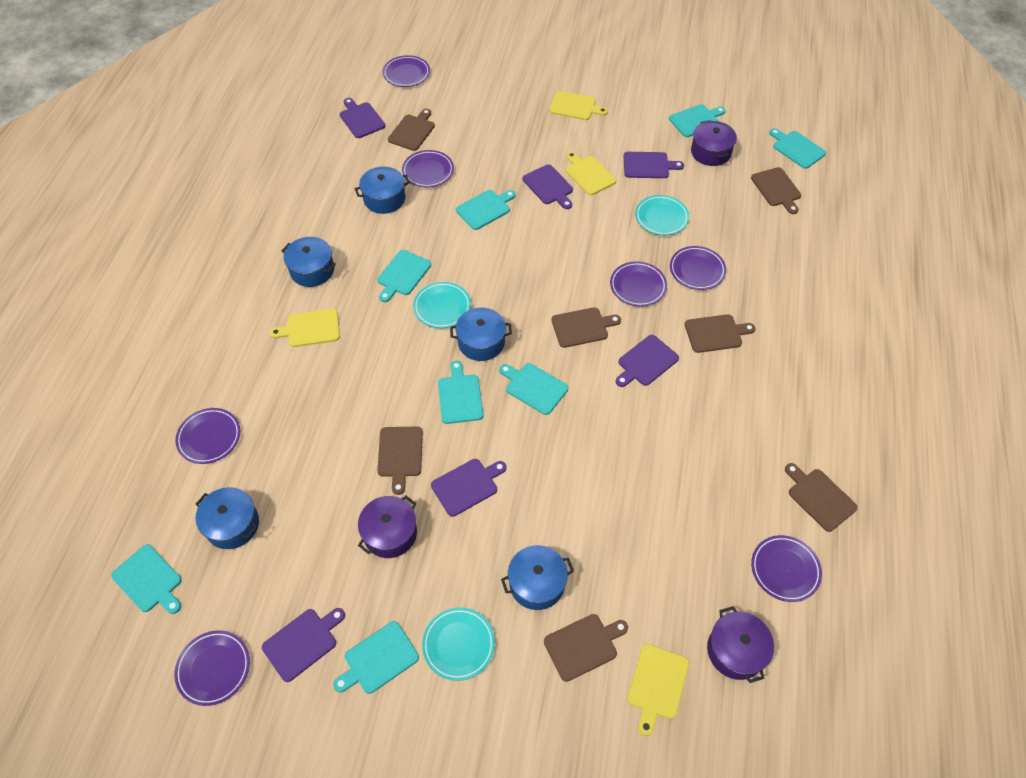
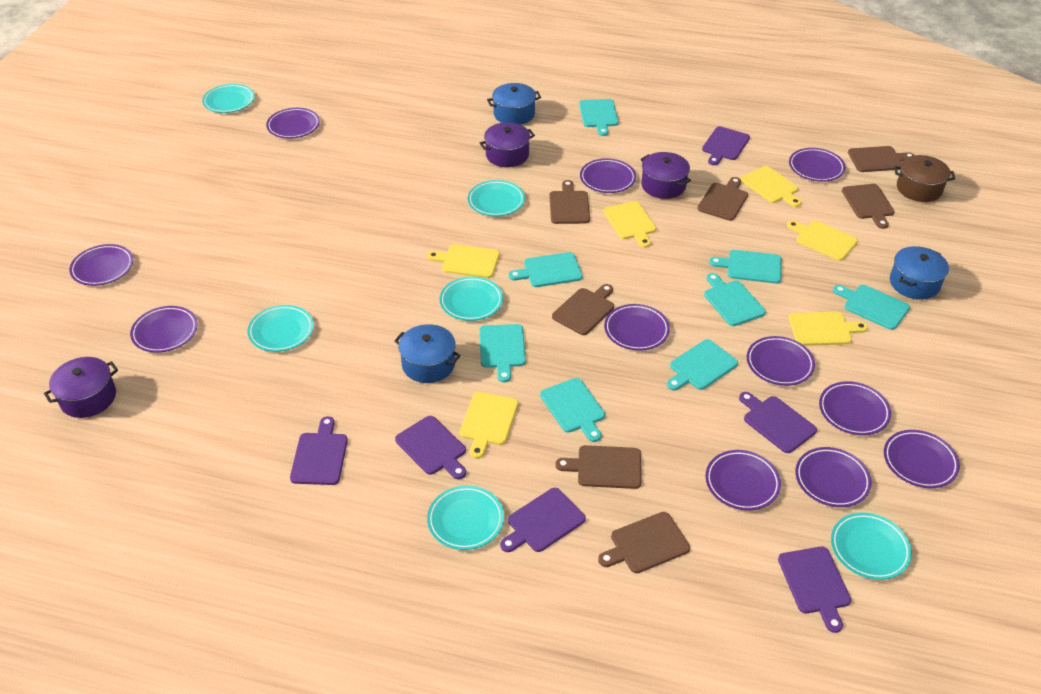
blue pot: 5 -> 3
brown pot: 0 -> 1
purple plate: 7 -> 11
turquoise plate: 3 -> 6
yellow cutting board: 4 -> 6

